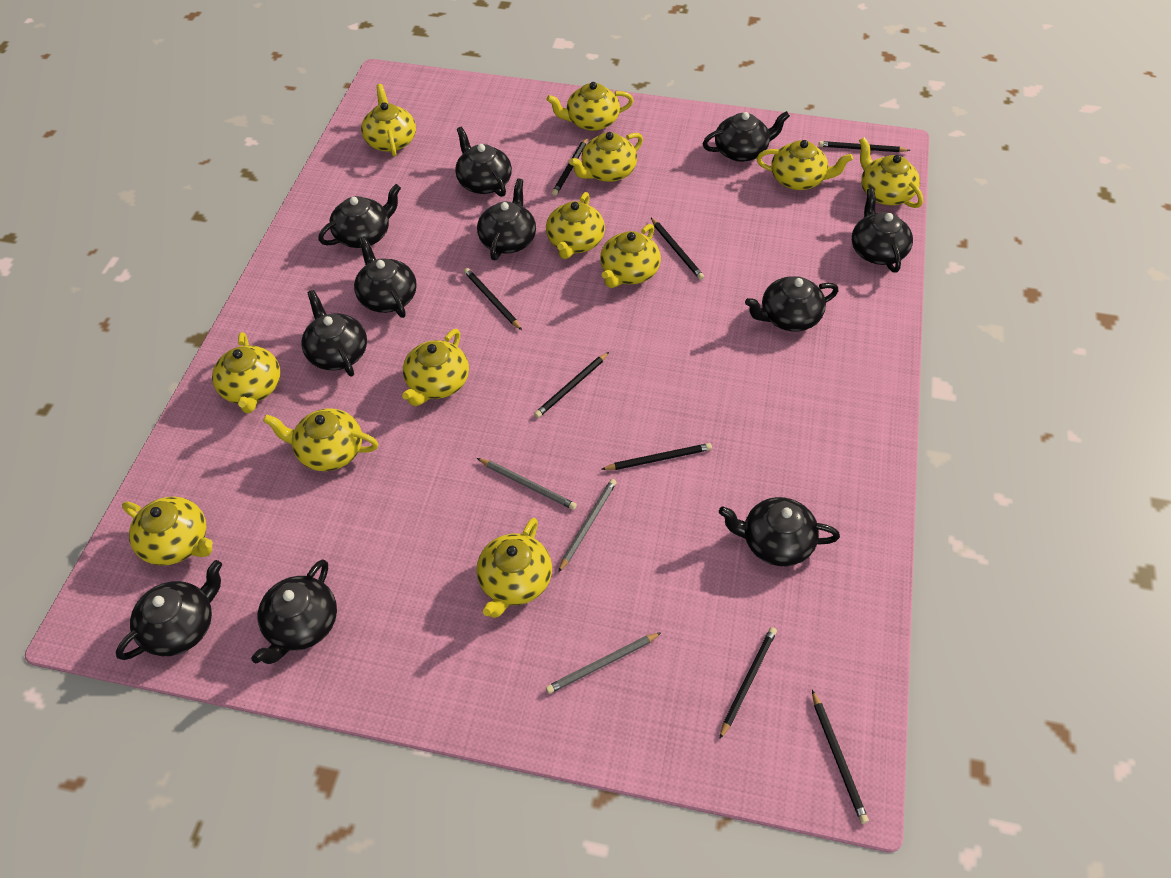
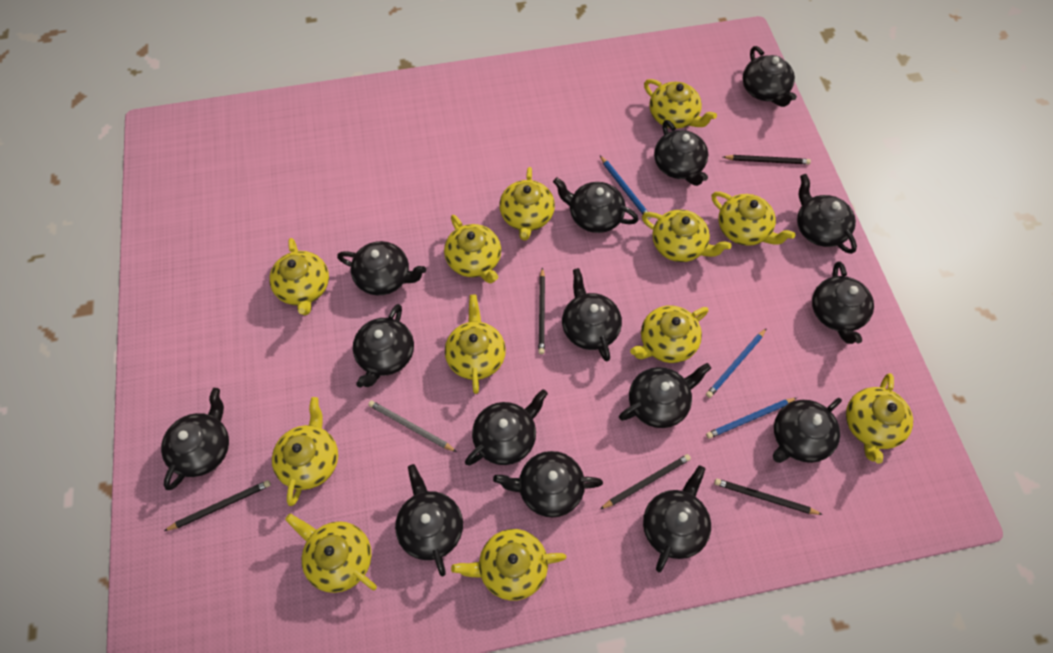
black pencil: 8 -> 5
black teapot: 11 -> 15
blue pencil: 0 -> 3
grey pencil: 3 -> 1

